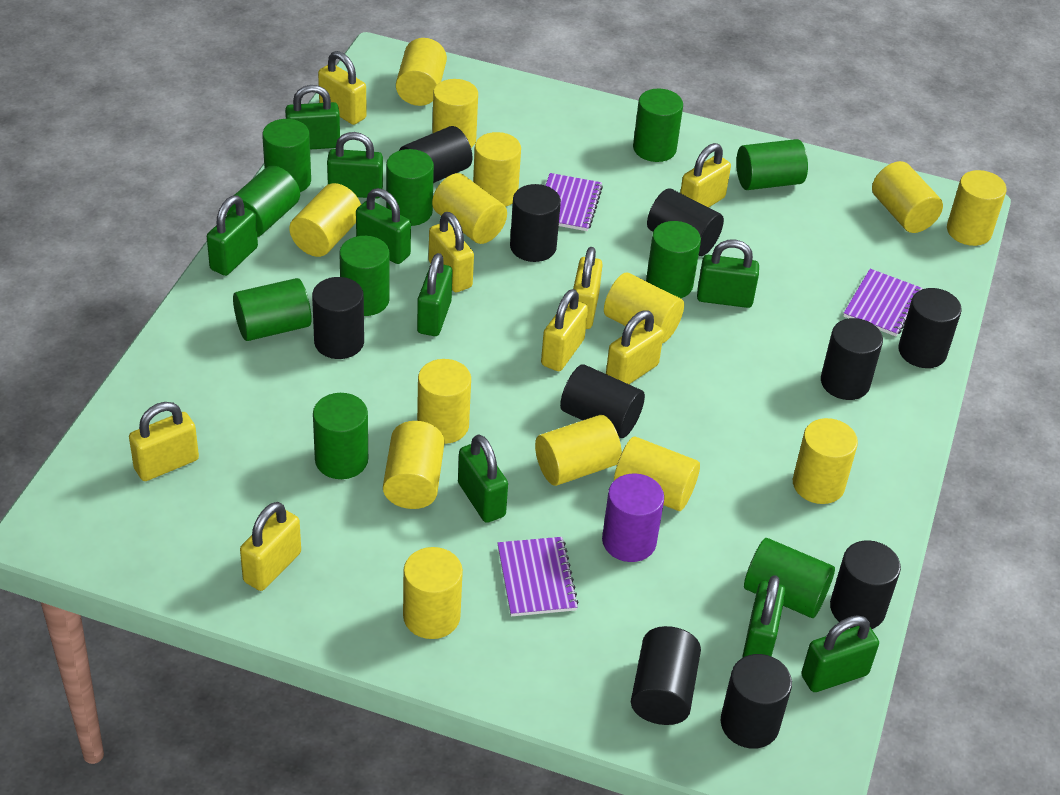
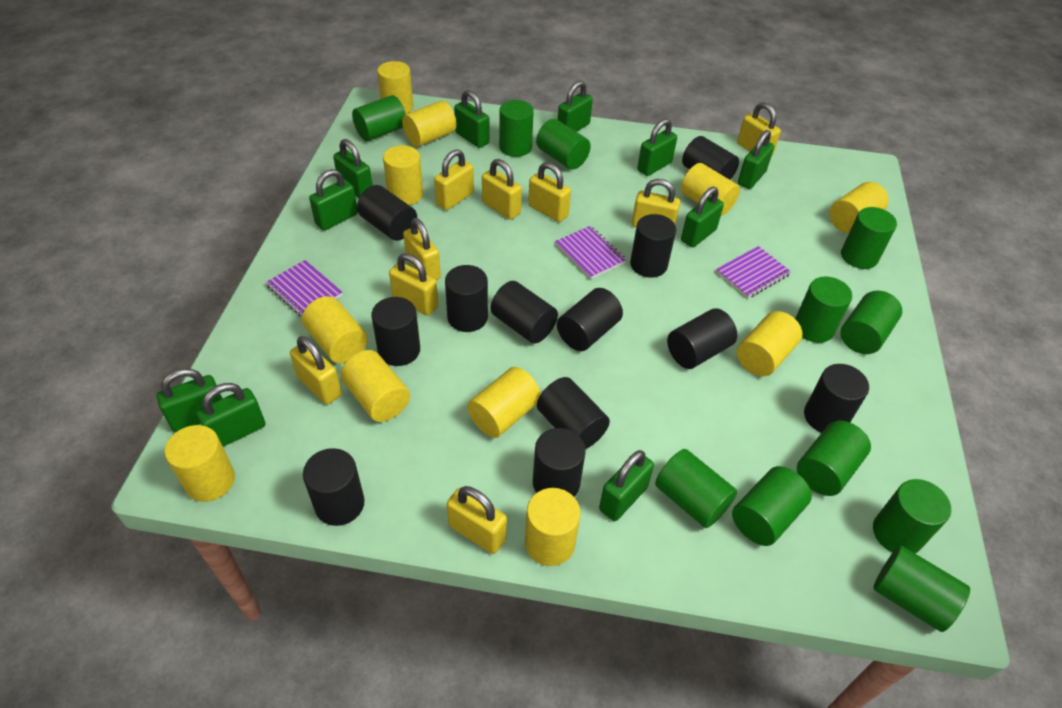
black cylinder: 10 -> 12
green cylinder: 10 -> 11
green padlock: 9 -> 10
purple cylinder: 1 -> 0
yellow cylinder: 14 -> 11
yellow padlock: 8 -> 9

